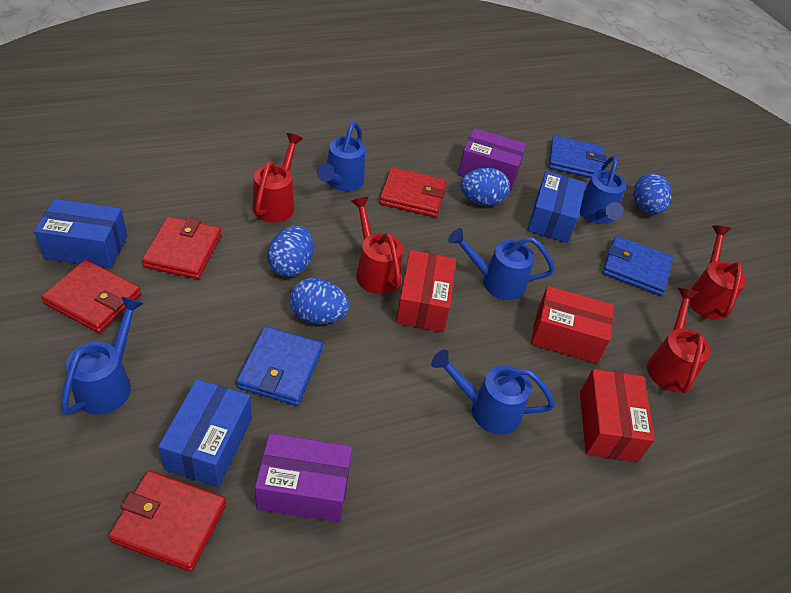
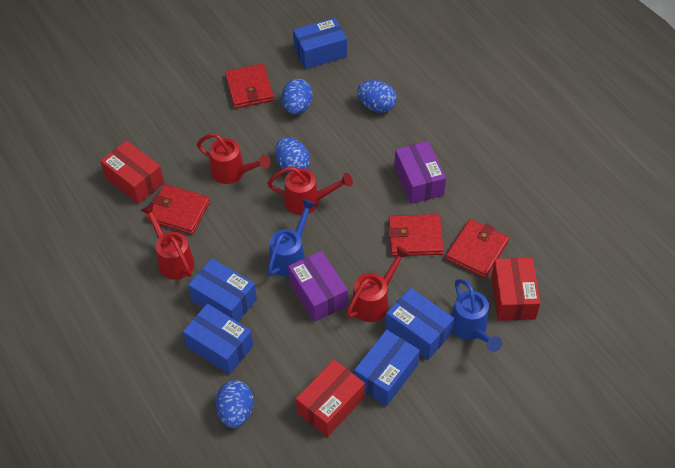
blue box: 3 -> 5
blue wallet: 3 -> 0
blue watering can: 5 -> 2

